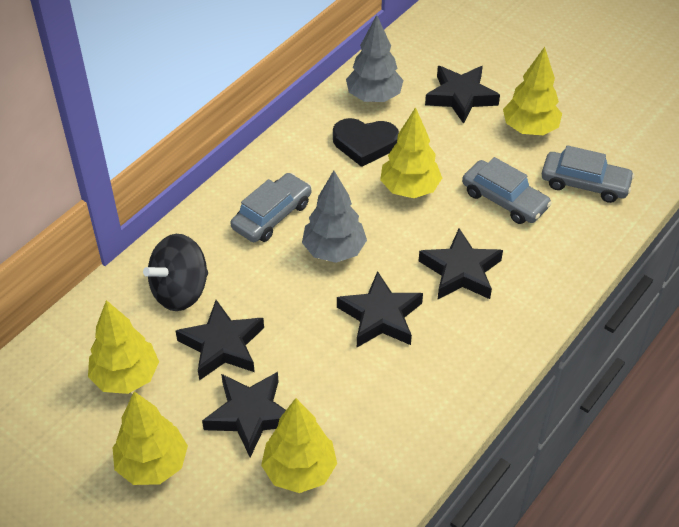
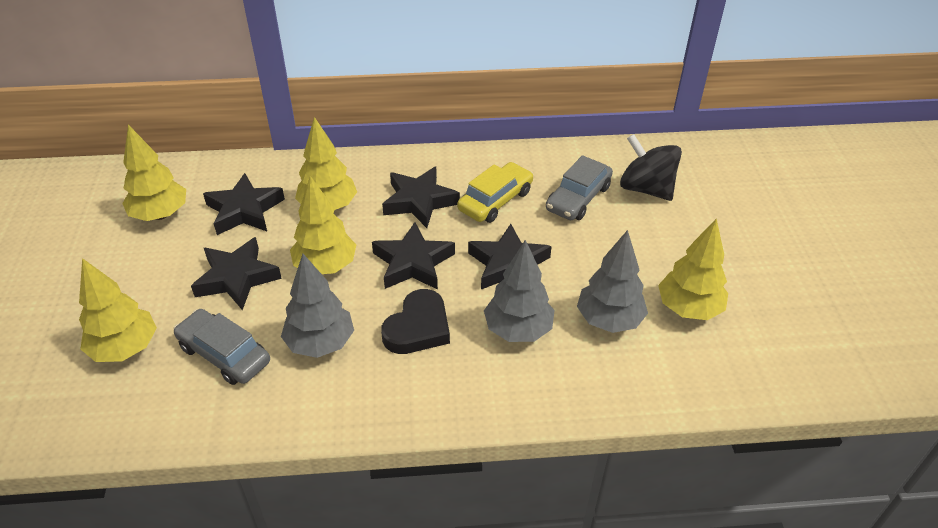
grey car: 3 -> 2
grey tree: 2 -> 3
yellow car: 0 -> 1

